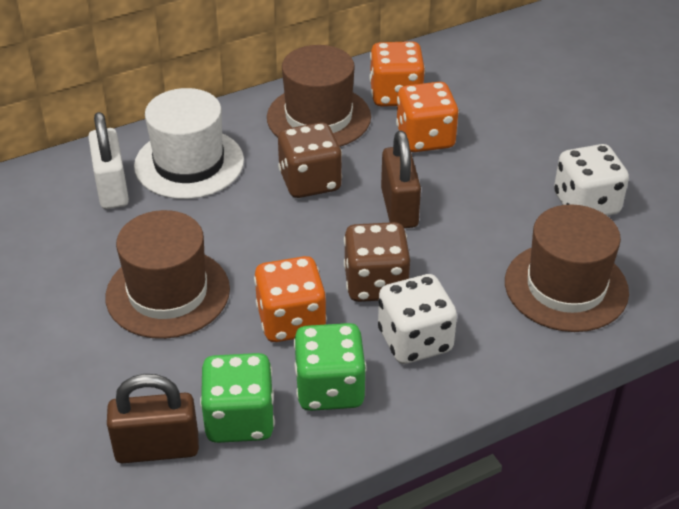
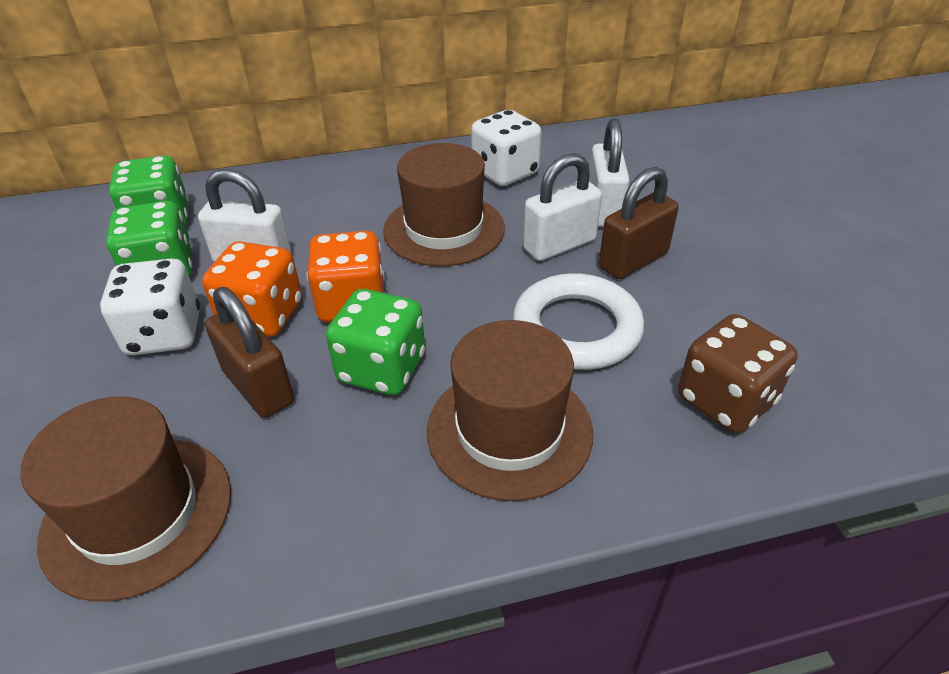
brown dice: 2 -> 1
green dice: 2 -> 3
orange dice: 3 -> 2
white hat: 1 -> 0
white padlock: 1 -> 3
white ring: 0 -> 1

